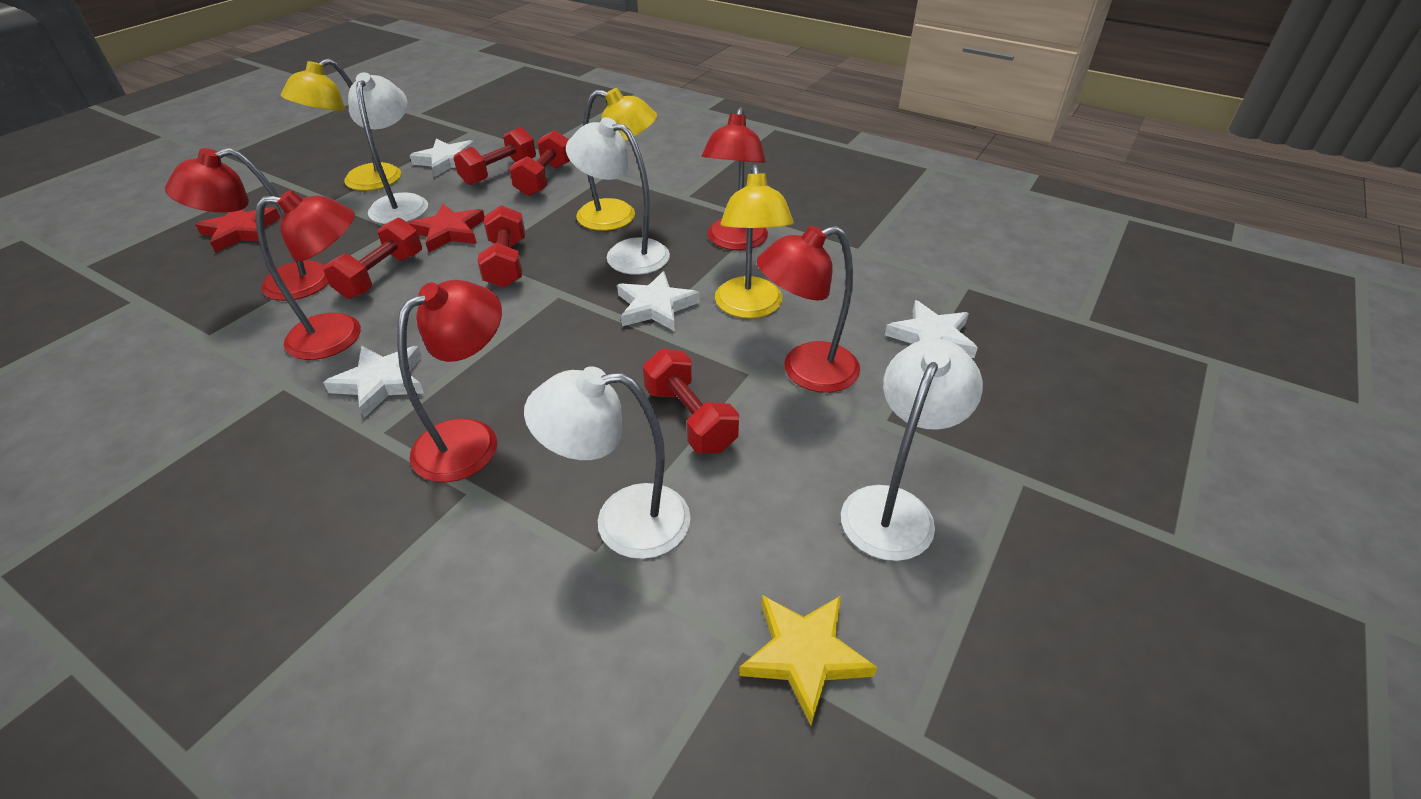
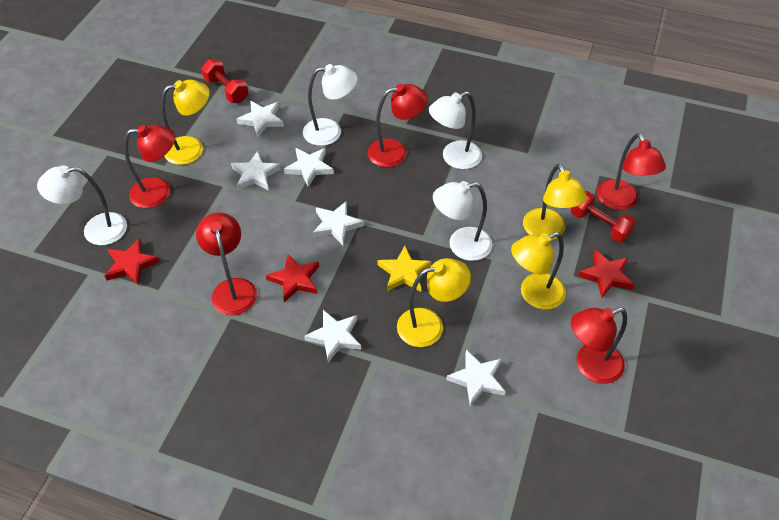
red dumbbell: 5 -> 2
red star: 2 -> 3
white star: 4 -> 6
yellow lamp: 3 -> 4

